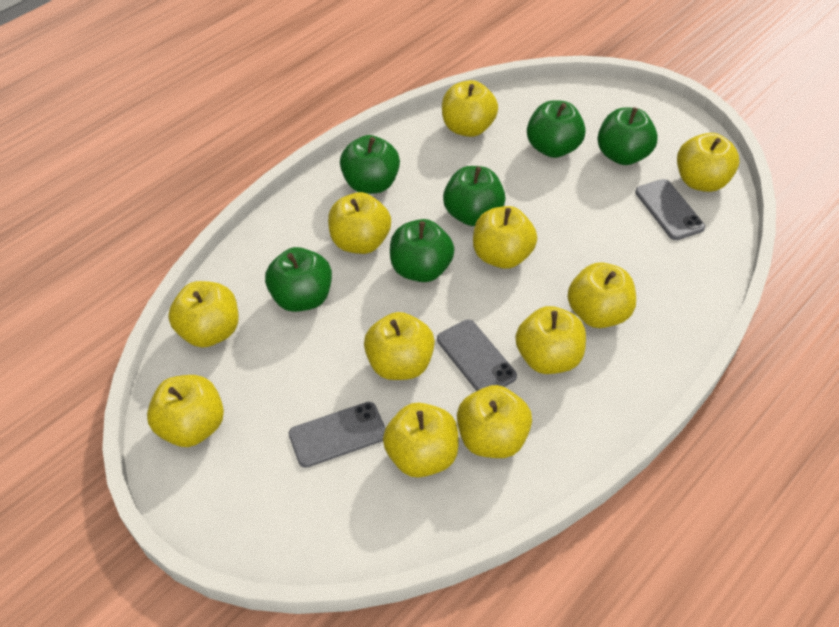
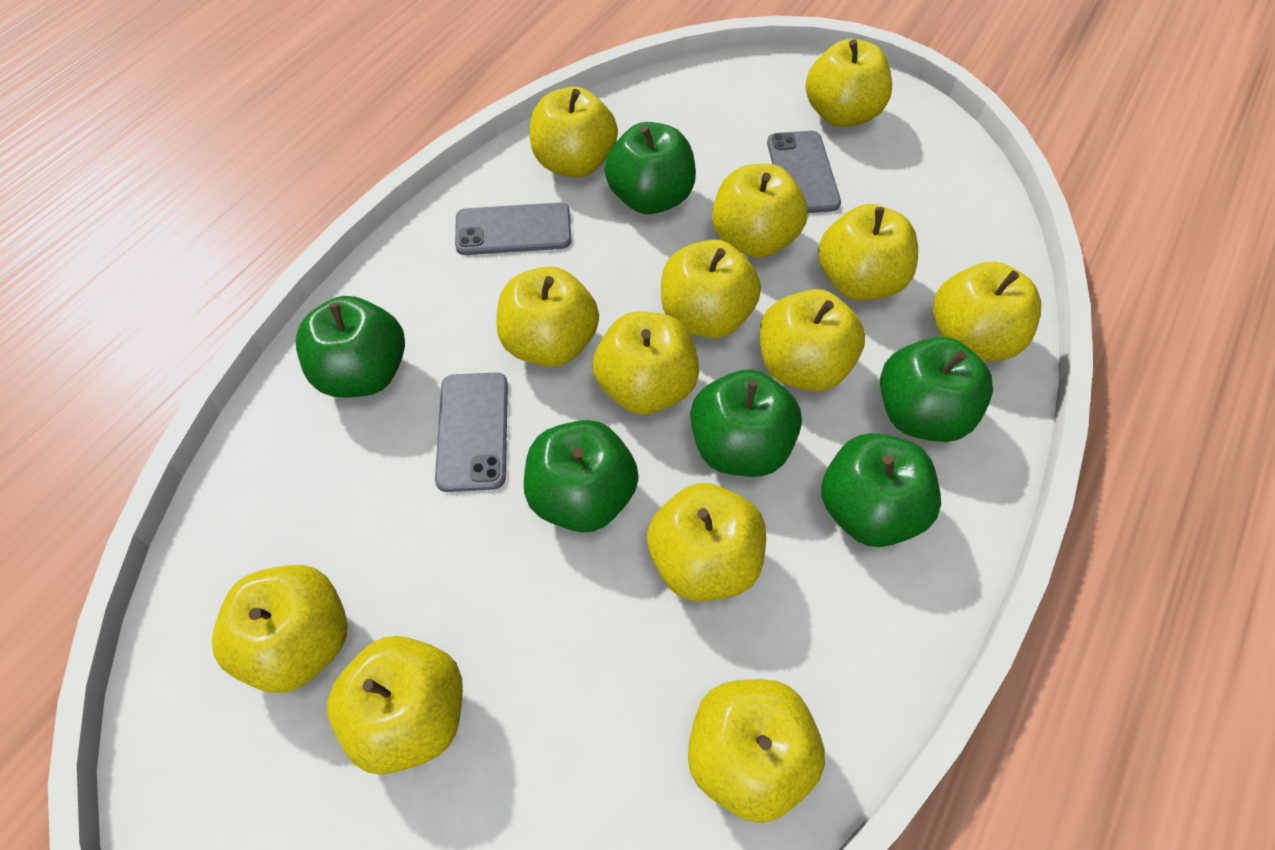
yellow apple: 11 -> 13

